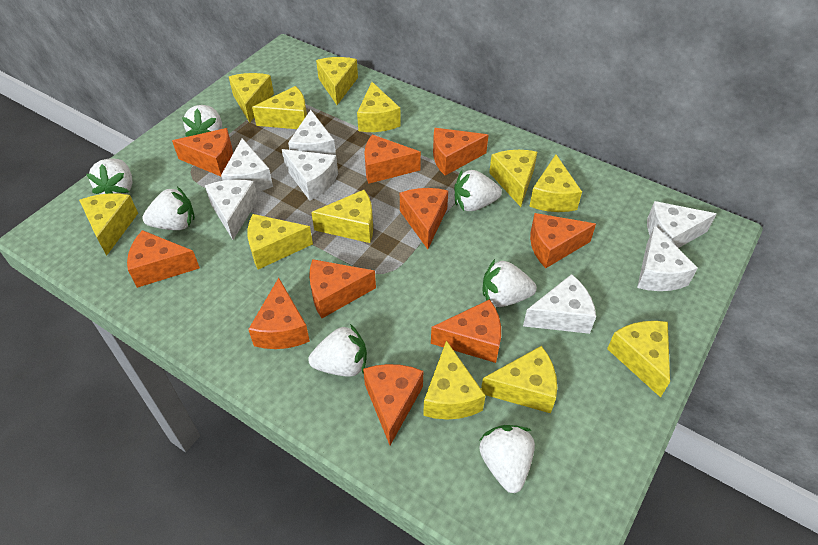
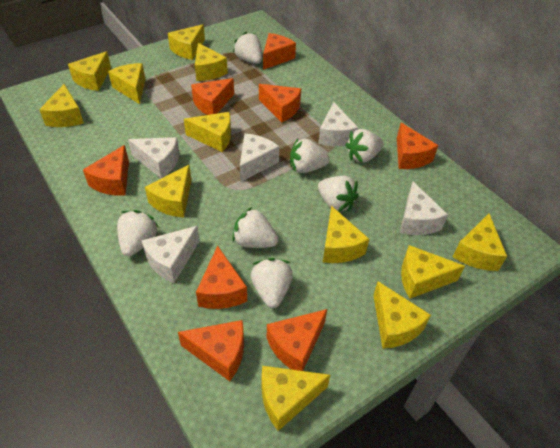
orange cheese: 10 -> 8
white cheese: 7 -> 5

